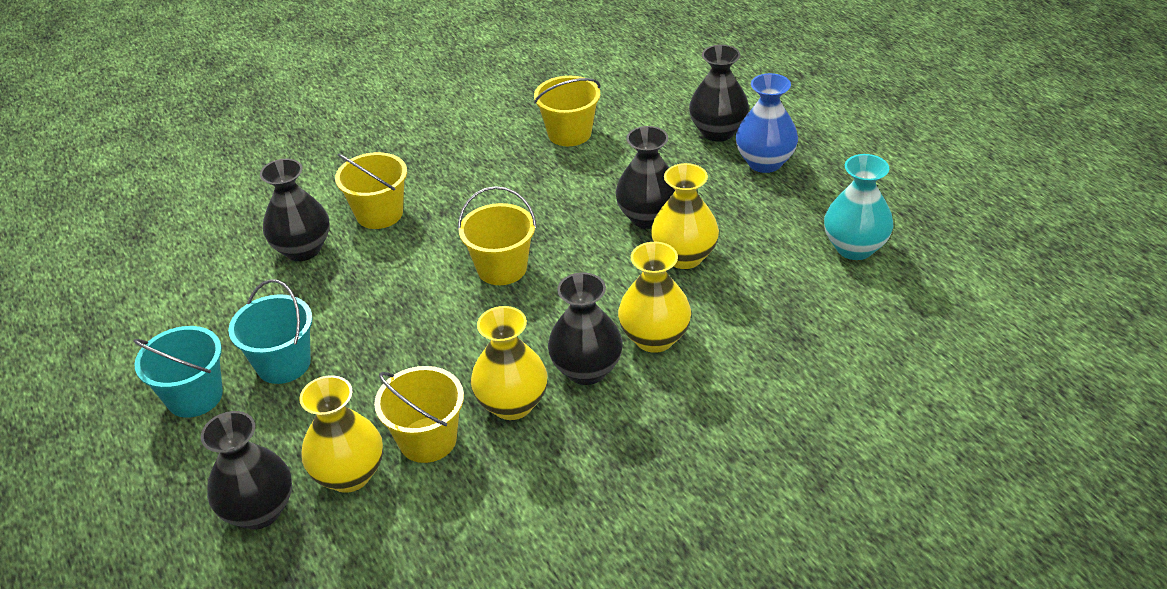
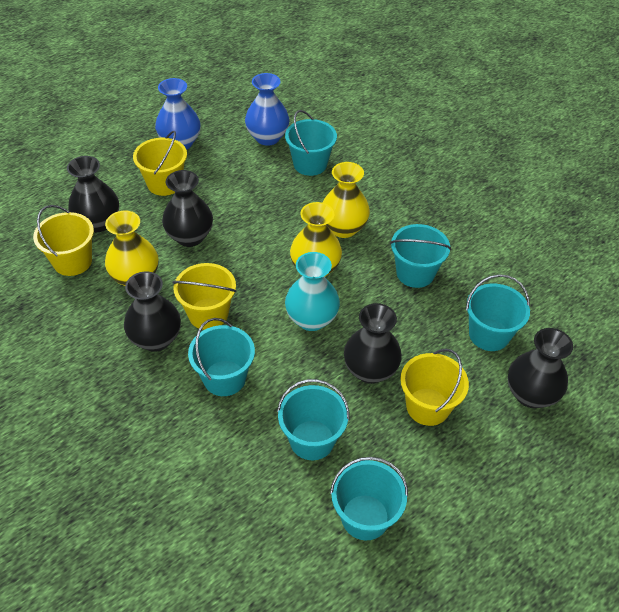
blue vase: 1 -> 2
turquoise bucket: 2 -> 6
yellow vase: 4 -> 3

